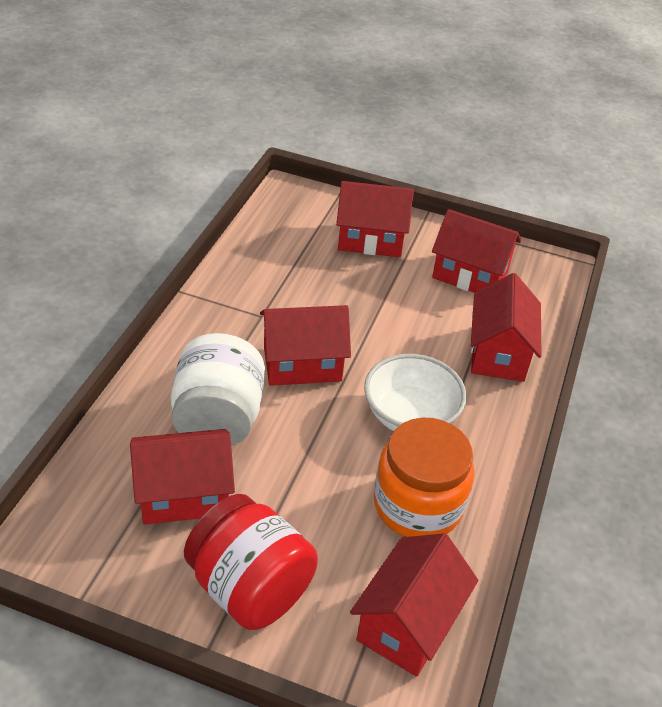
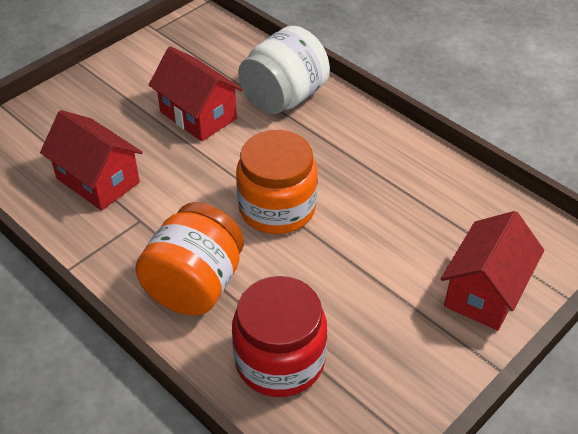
orange jar: 1 -> 2
red house: 6 -> 3
white bowl: 1 -> 0

